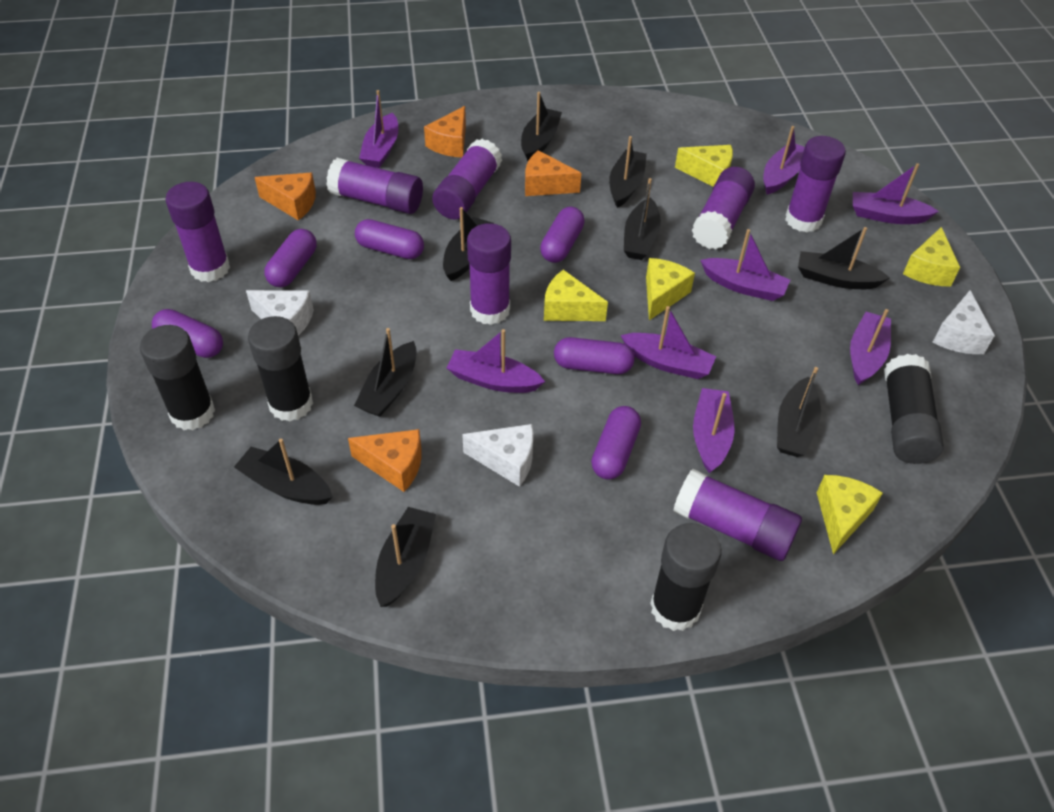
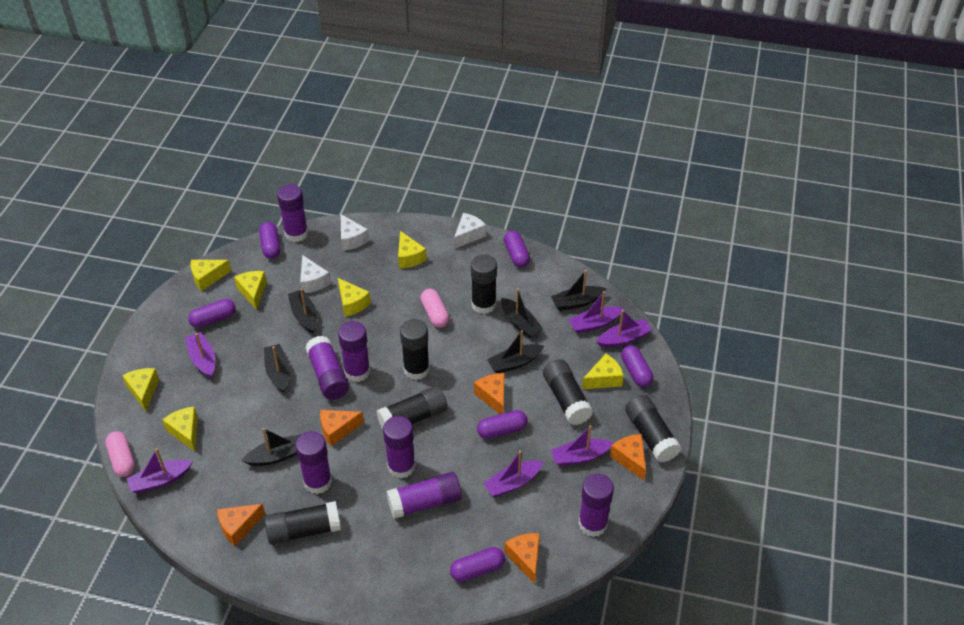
black boat: 9 -> 6
black glue stick: 4 -> 6
orange cheese: 4 -> 5
pink capsule: 0 -> 2
purple boat: 8 -> 6
yellow cheese: 5 -> 7

